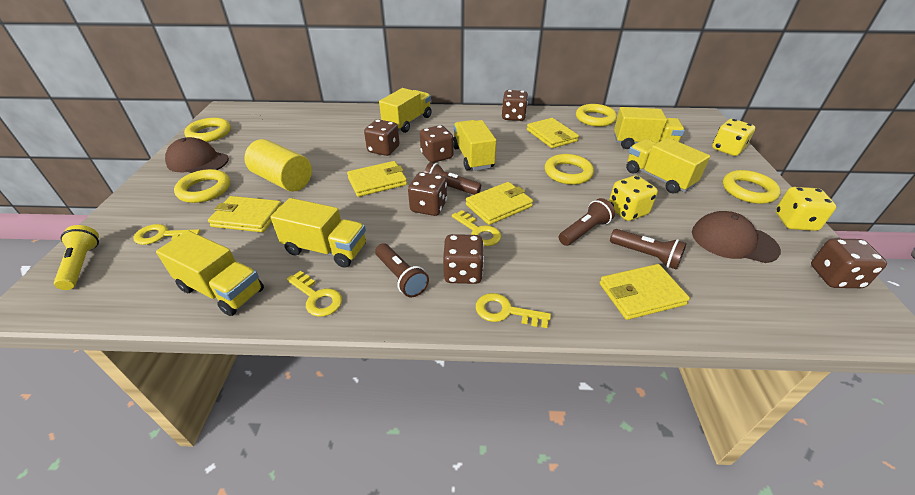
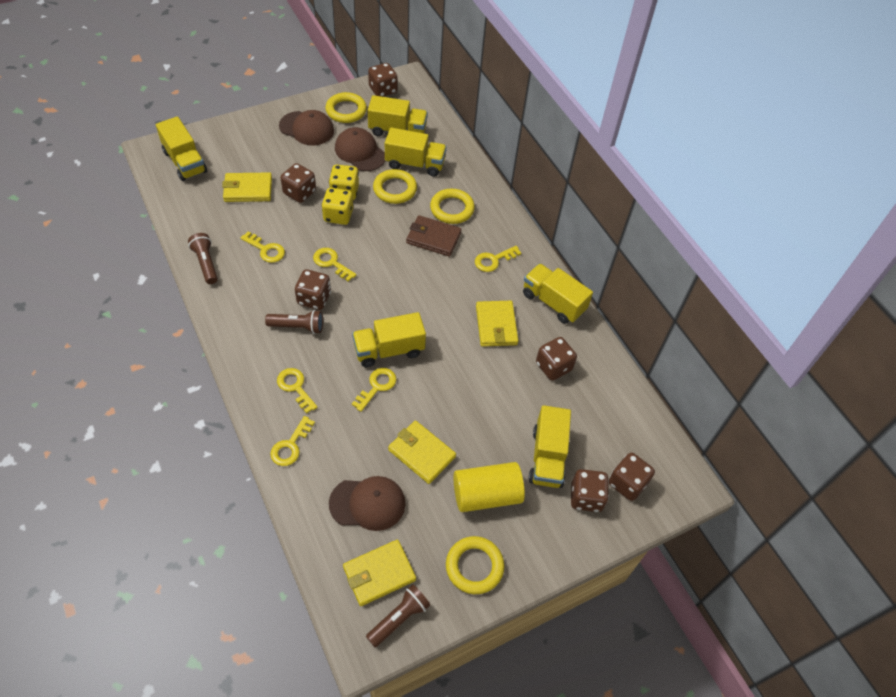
brown cap: 2 -> 3
brown flashlight: 4 -> 3
brown wallet: 0 -> 1
yellow dice: 3 -> 2
yellow flashlight: 1 -> 0
yellow key: 4 -> 6
yellow ring: 5 -> 4
yellow wallet: 5 -> 4

